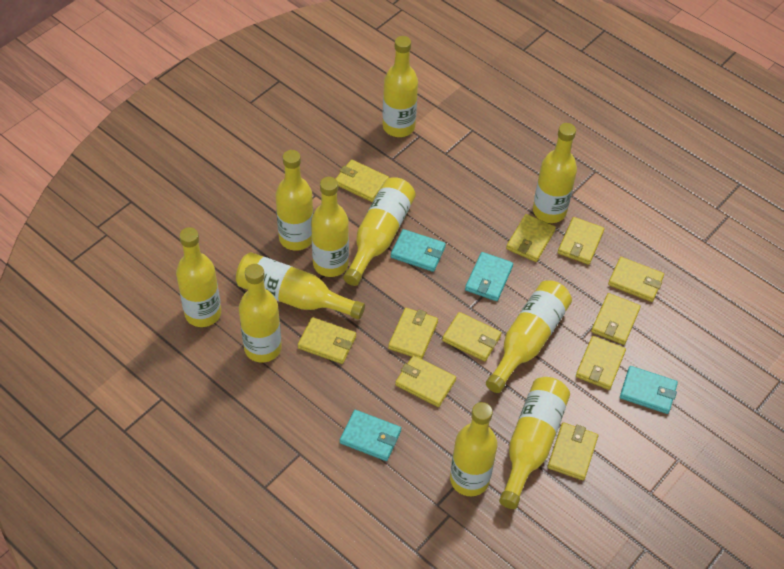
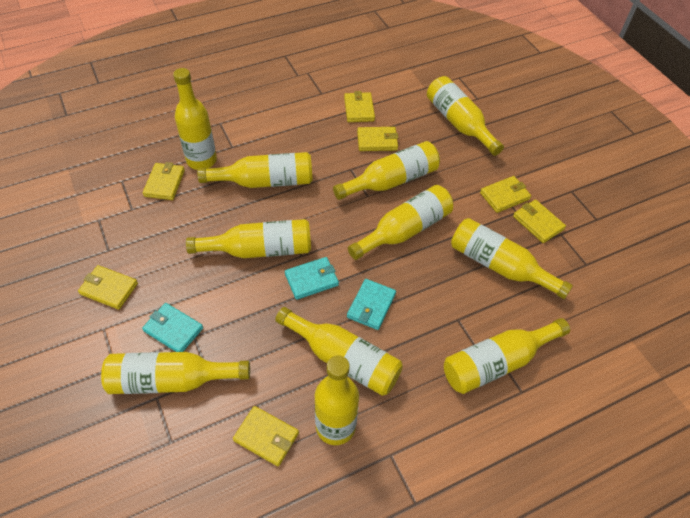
turquoise wallet: 4 -> 3
yellow wallet: 11 -> 7

